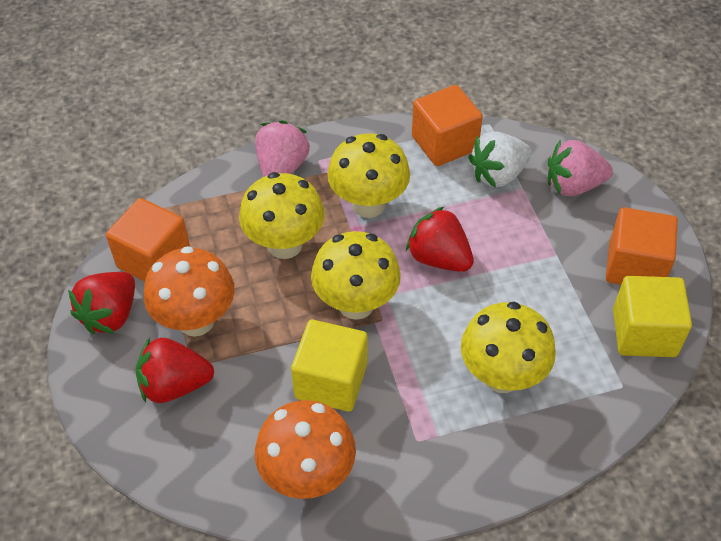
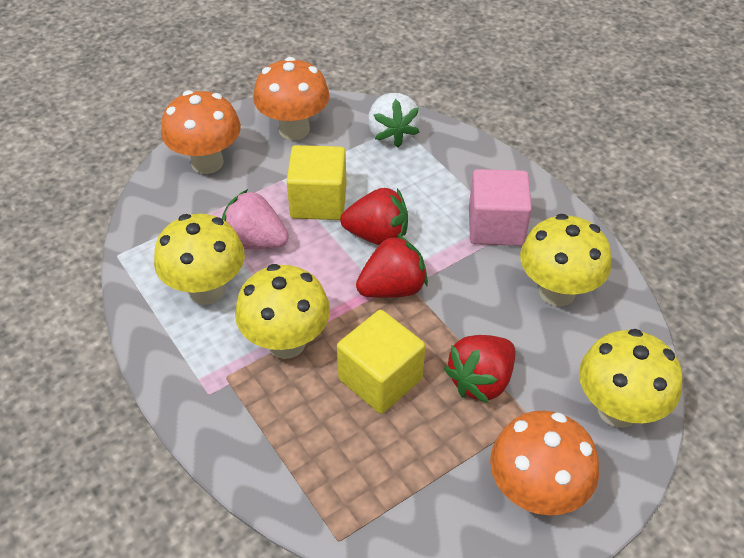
orange cube: 3 -> 0
orange mushroom: 2 -> 3
pink cube: 0 -> 1
pink strawberry: 2 -> 1

